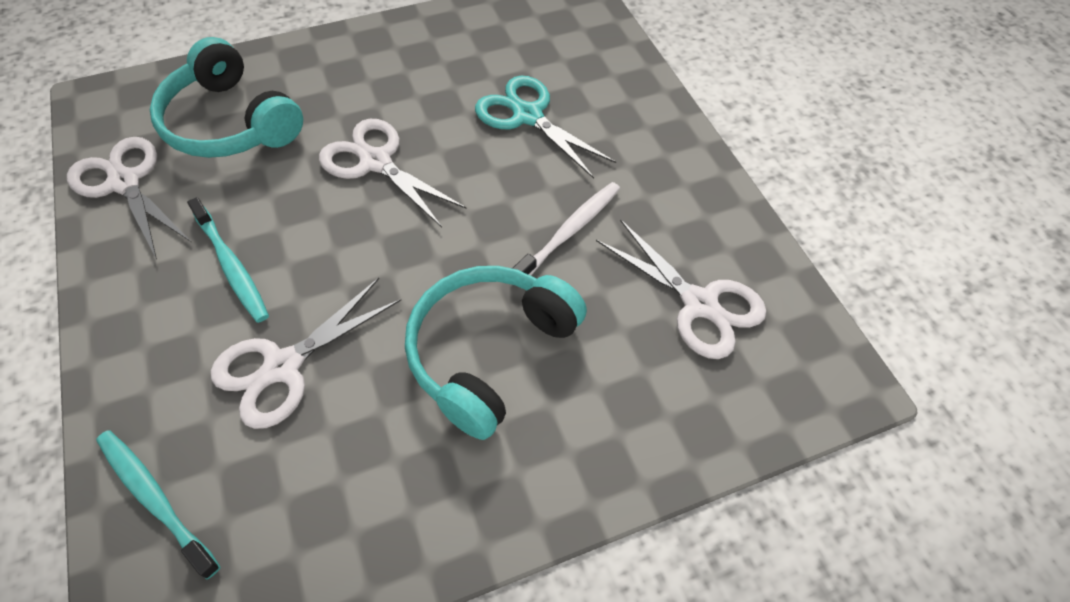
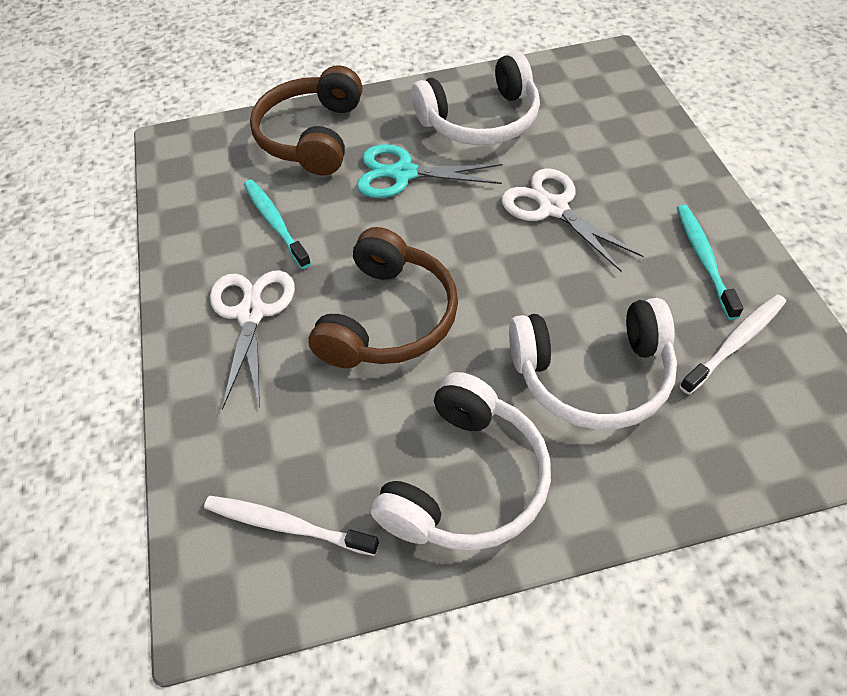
brown headphones: 0 -> 2
turquoise headphones: 2 -> 0
white headphones: 0 -> 3
white scissors: 4 -> 2
white toothbrush: 1 -> 2

